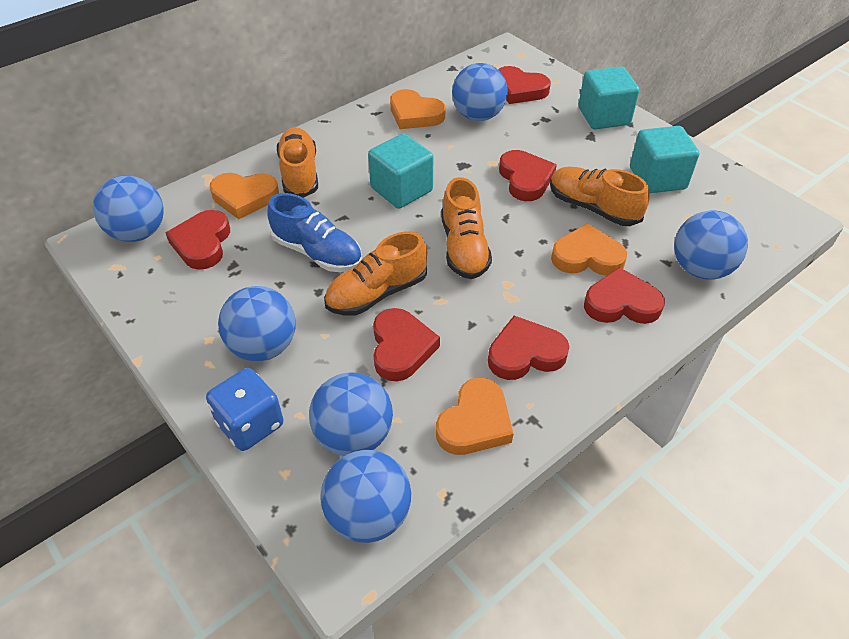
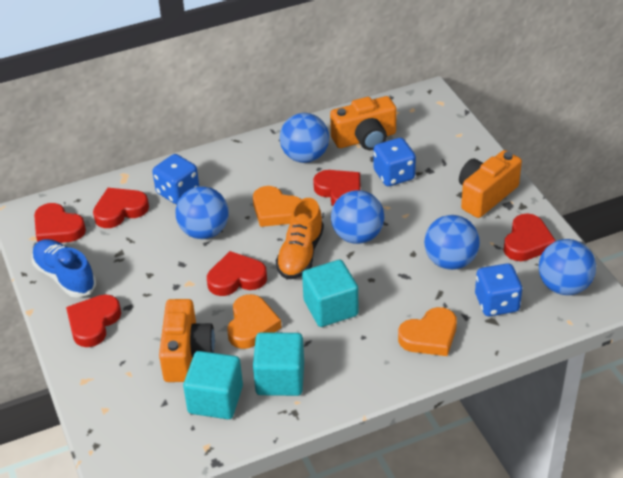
blue ball: 6 -> 5
blue dice: 1 -> 3
orange camera: 0 -> 3
orange heart: 4 -> 3
orange shoe: 4 -> 1

